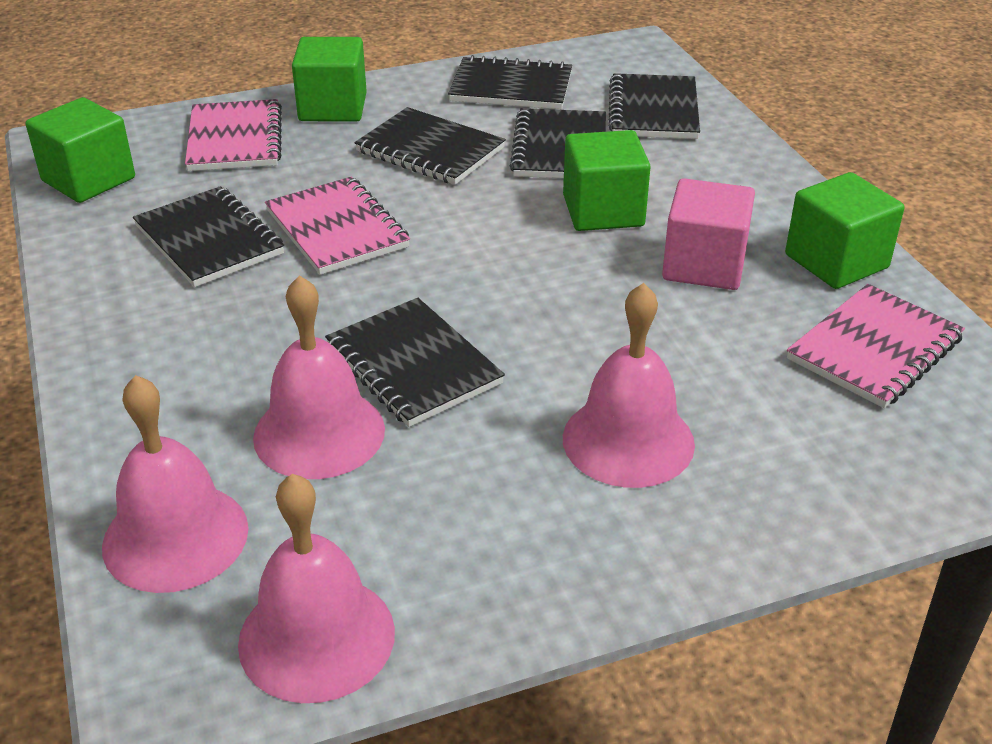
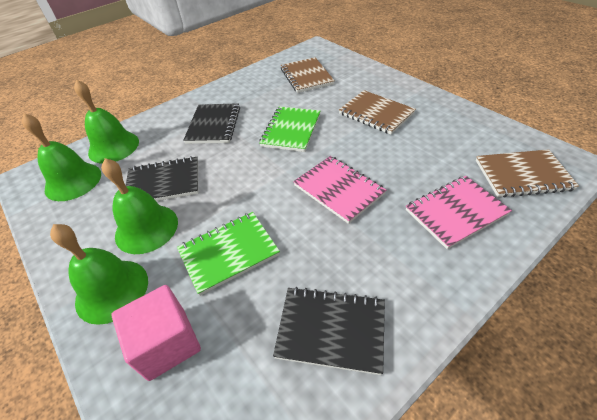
black notebook: 6 -> 3
brown notebook: 0 -> 3
green bell: 0 -> 4
green cube: 4 -> 0
green notebook: 0 -> 2
pink bell: 4 -> 0
pink notebook: 3 -> 2

